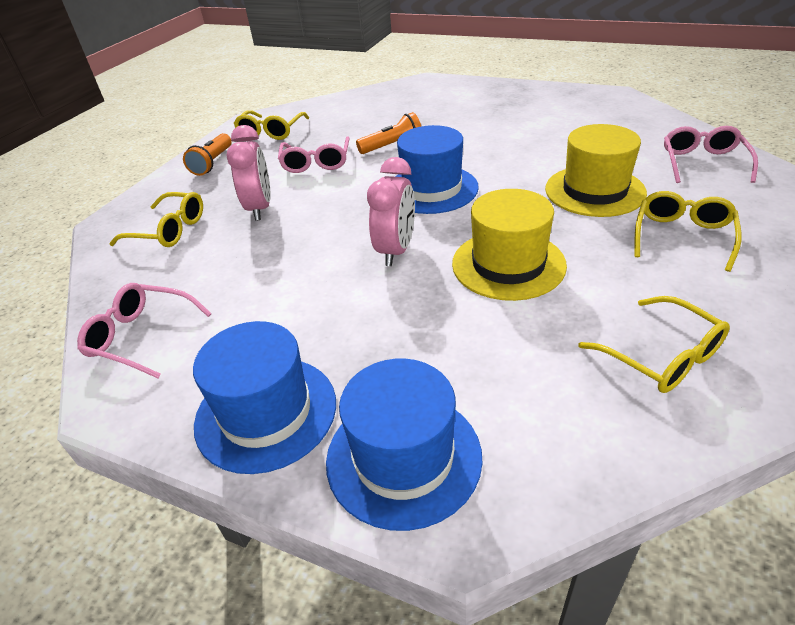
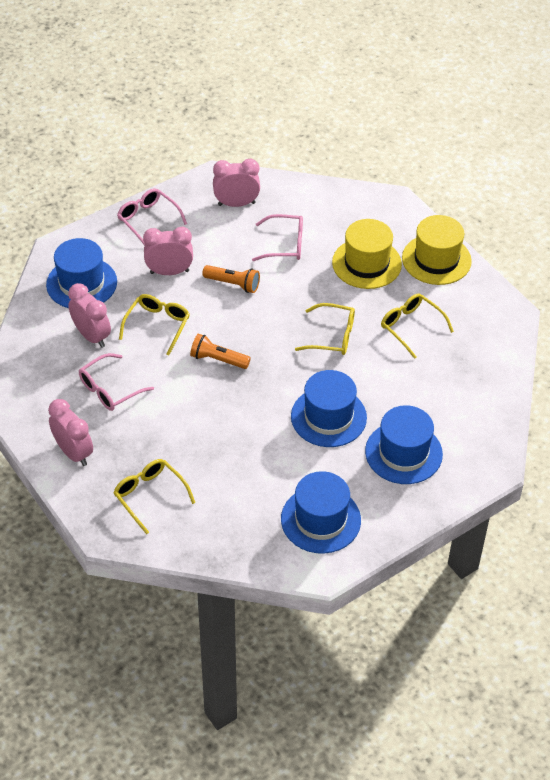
blue hat: 3 -> 4
pink clock: 2 -> 4

